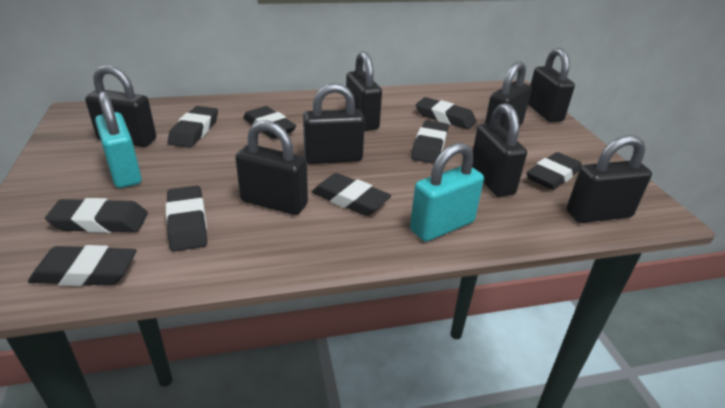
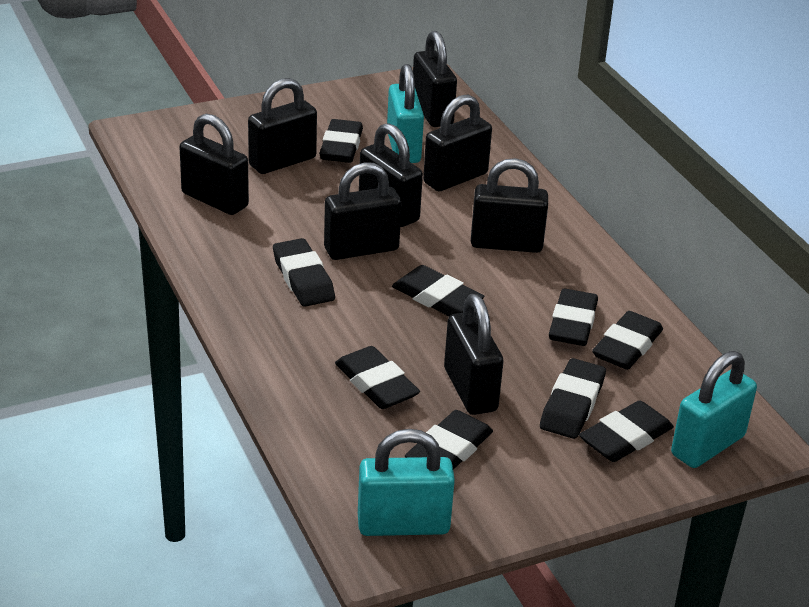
turquoise padlock: 2 -> 3

